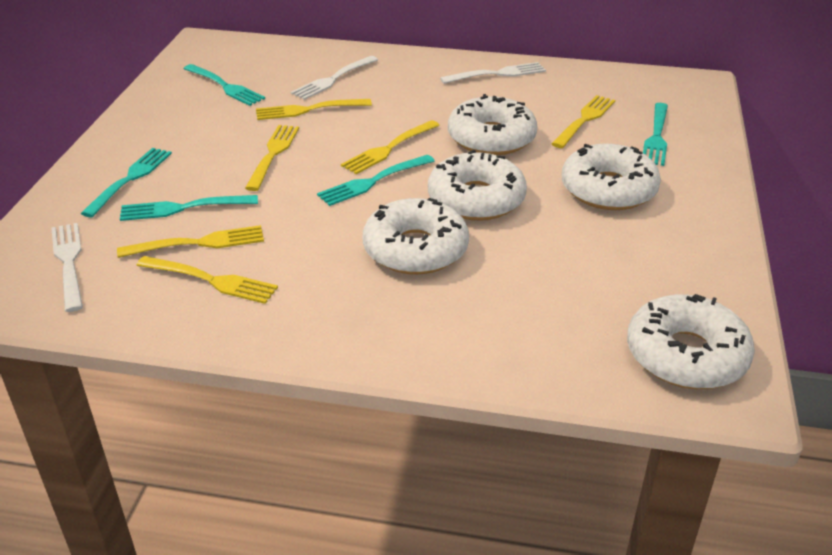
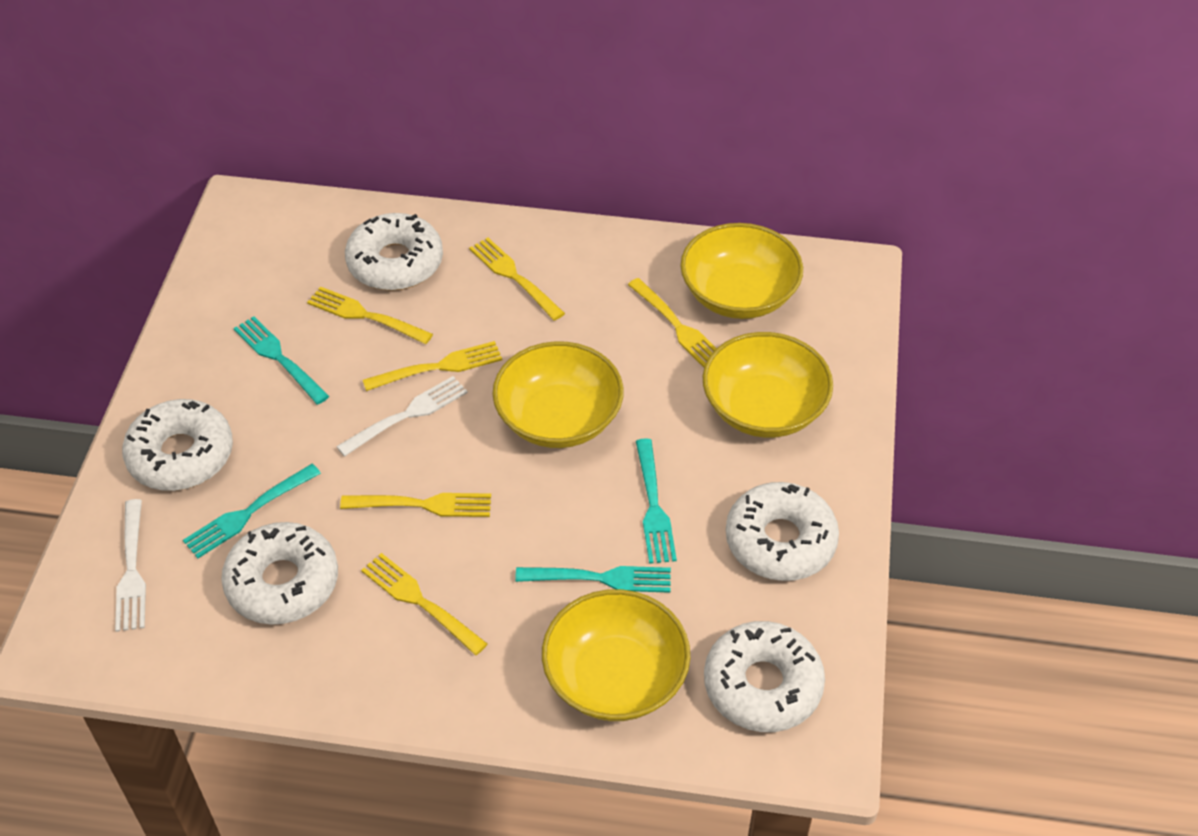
turquoise fork: 5 -> 4
white fork: 3 -> 2
yellow bowl: 0 -> 4

